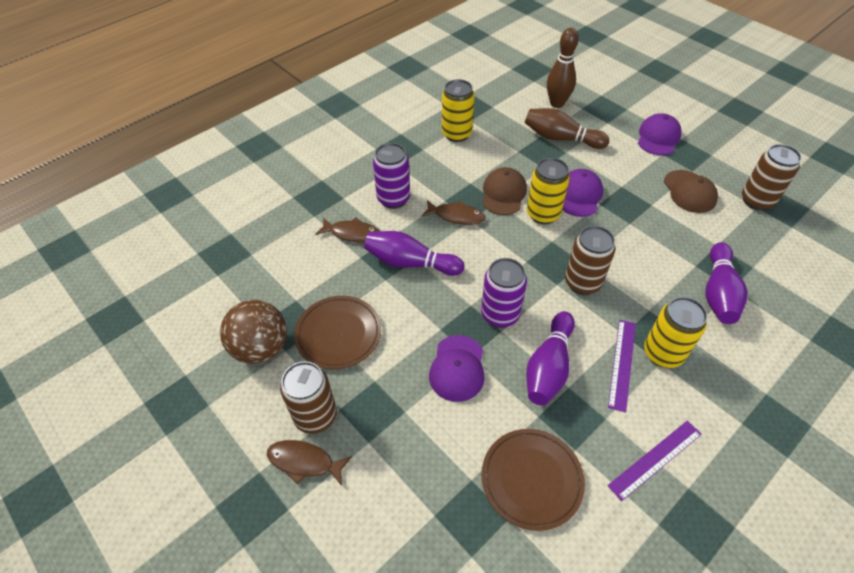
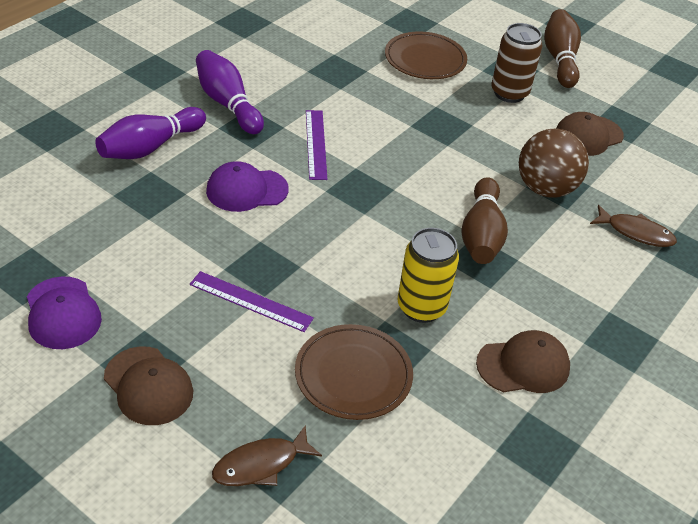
brown can: 3 -> 1
brown cap: 2 -> 3
brown fish: 3 -> 2
purple bowling pin: 3 -> 2
purple can: 2 -> 0
purple cap: 3 -> 2
yellow can: 3 -> 1

